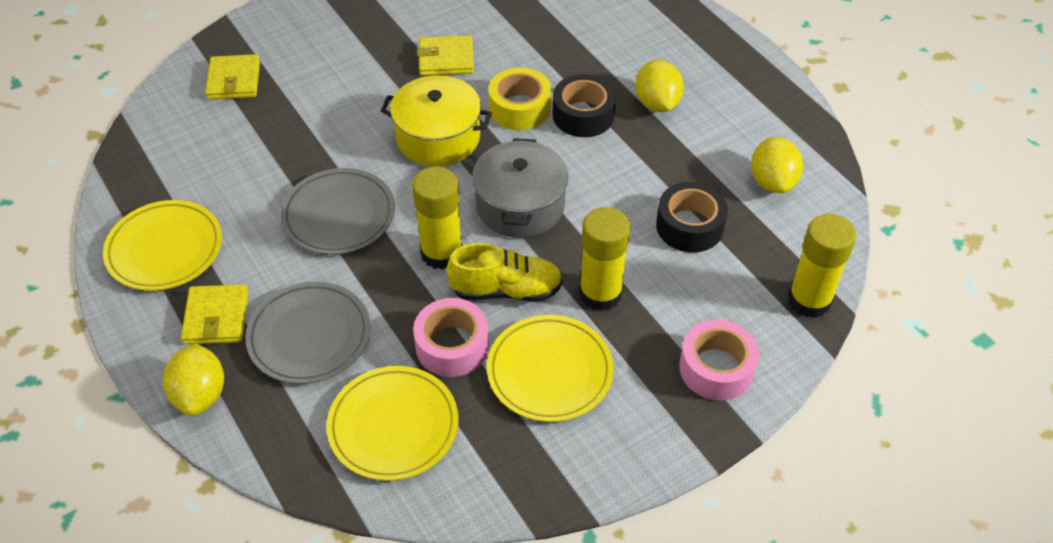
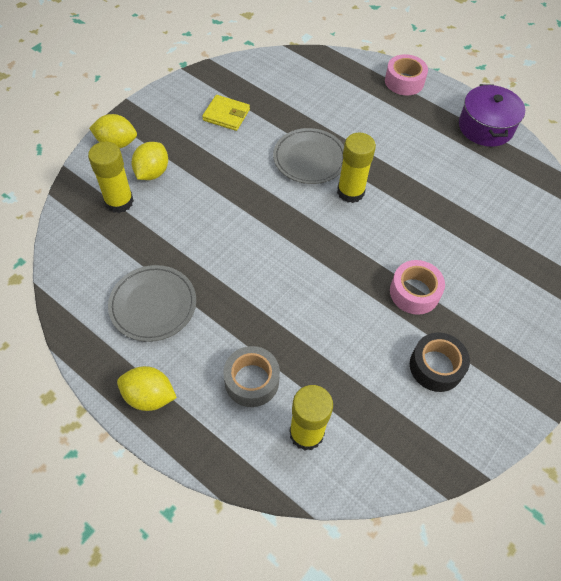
black tape: 2 -> 1
grey pot: 1 -> 0
grey tape: 0 -> 1
purple pot: 0 -> 1
yellow plate: 3 -> 0
yellow pot: 1 -> 0
yellow shoe: 1 -> 0
yellow tape: 1 -> 0
yellow wallet: 3 -> 1

